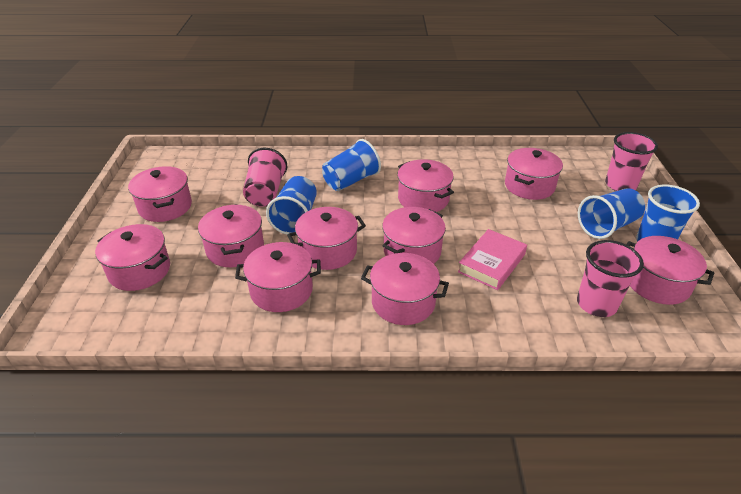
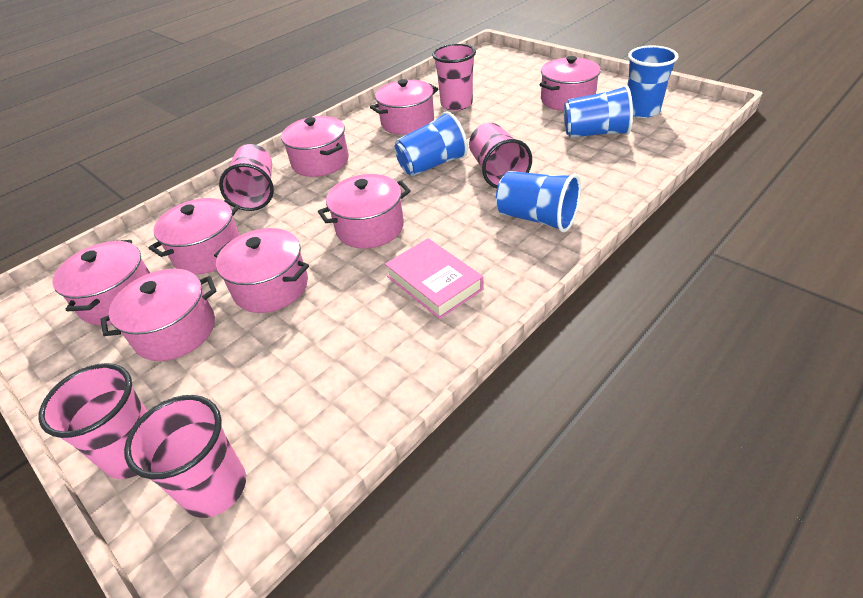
pink cup: 3 -> 5
pink pot: 10 -> 8

